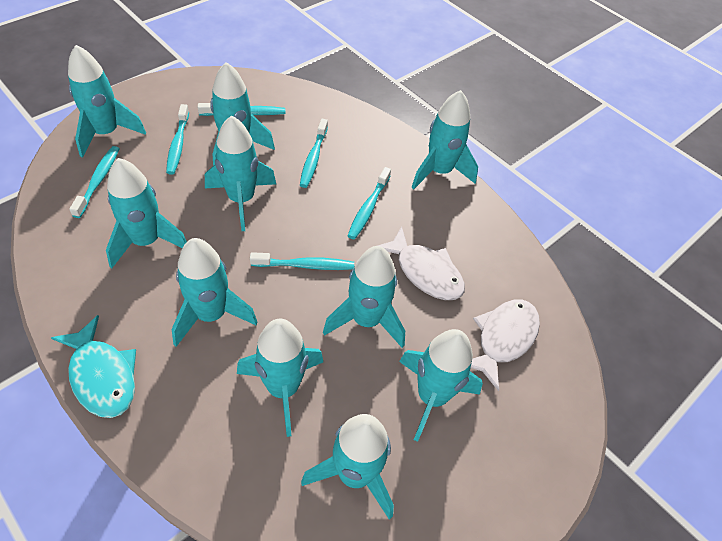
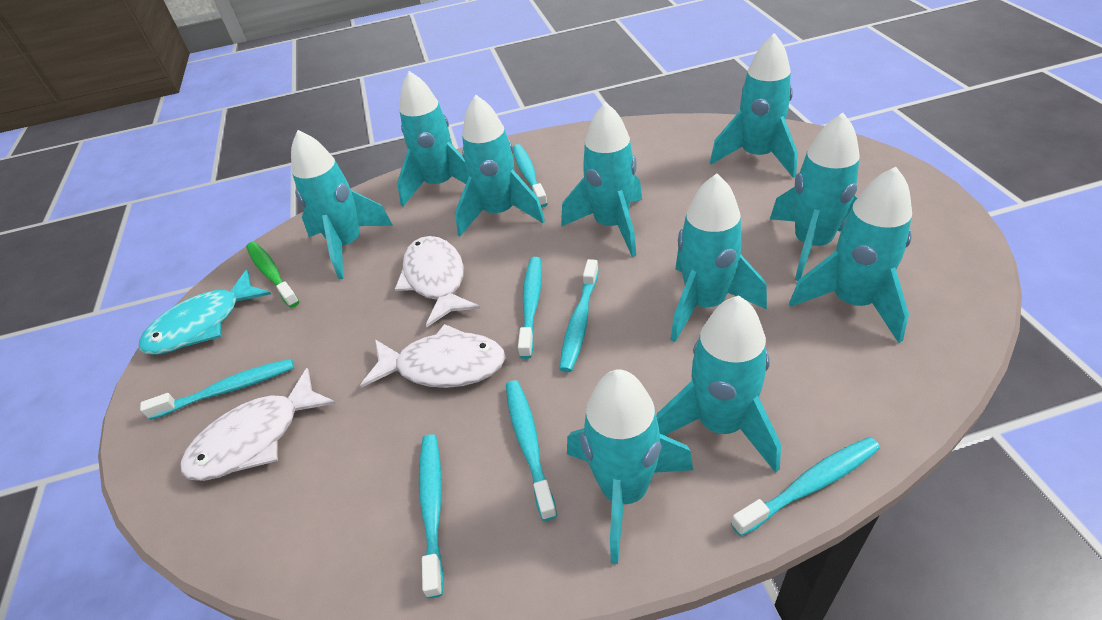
green toothbrush: 0 -> 1
turquoise toothbrush: 6 -> 7
white fish: 2 -> 3

